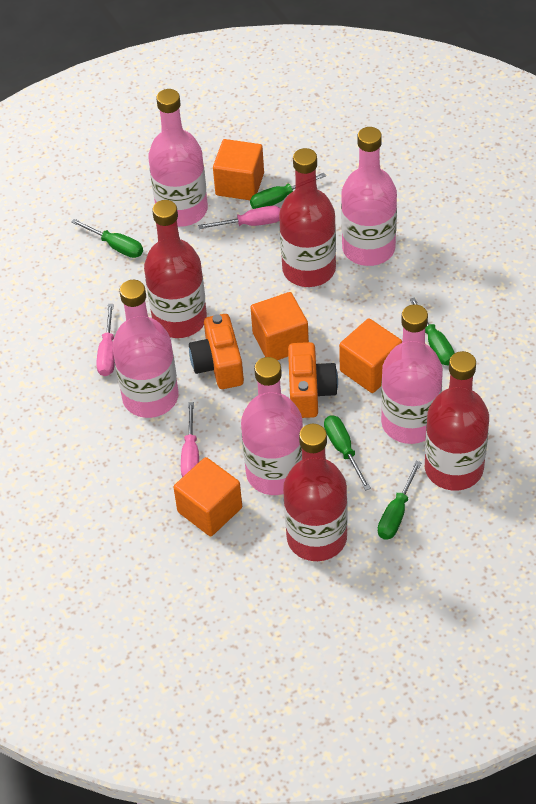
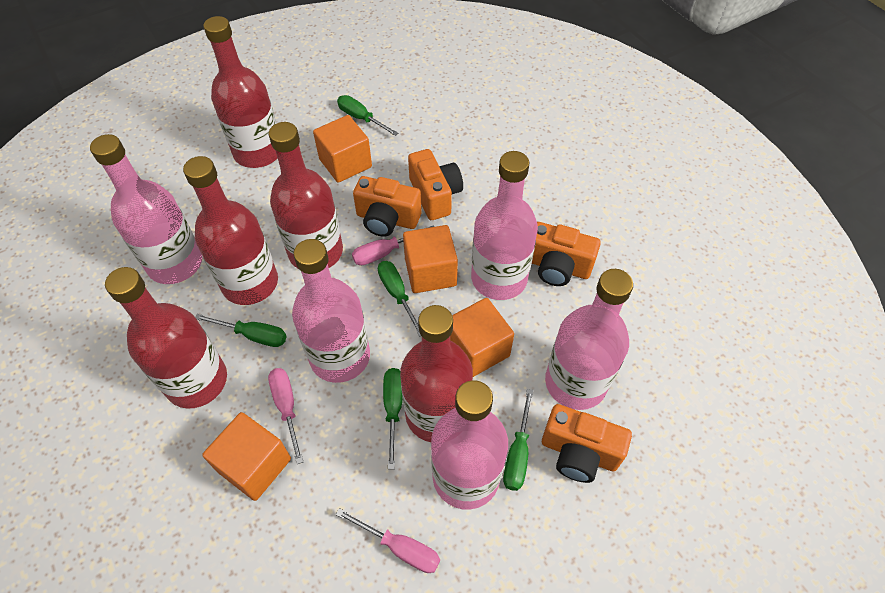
orange camera: 2 -> 4
red bottle: 4 -> 5

